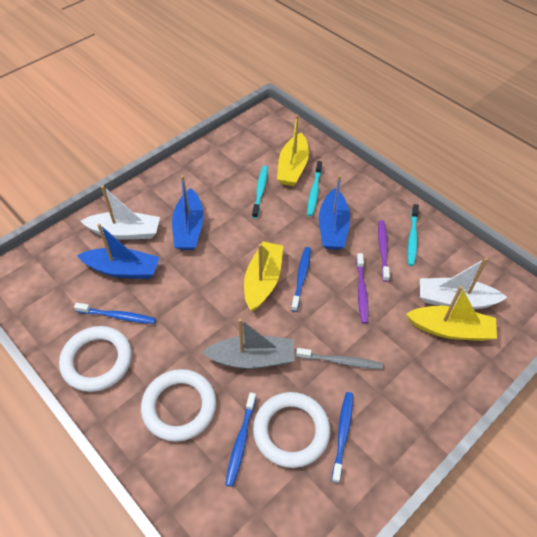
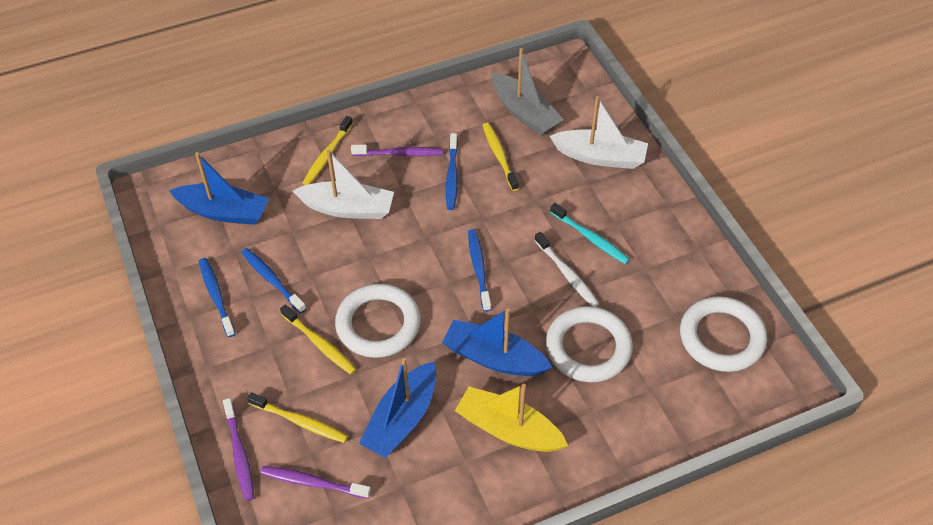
grey toothbrush: 1 -> 0
purple toothbrush: 2 -> 3
turquoise toothbrush: 3 -> 1
white toothbrush: 0 -> 1
yellow boat: 3 -> 1
yellow toothbrush: 0 -> 4

